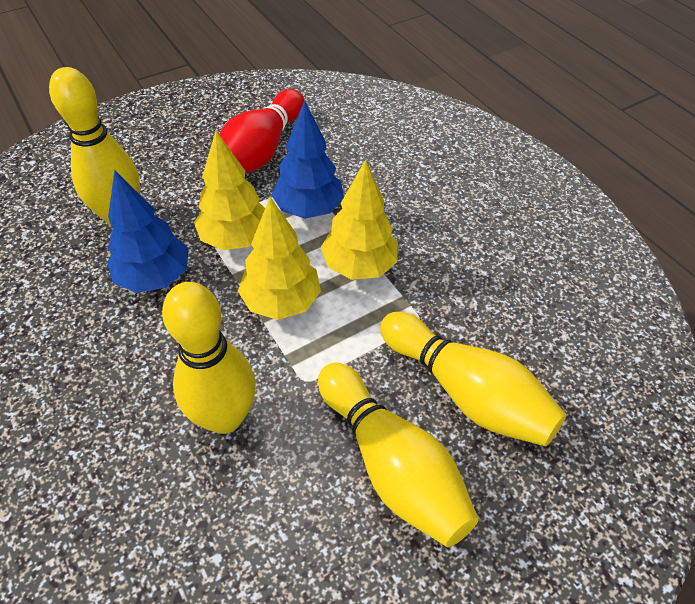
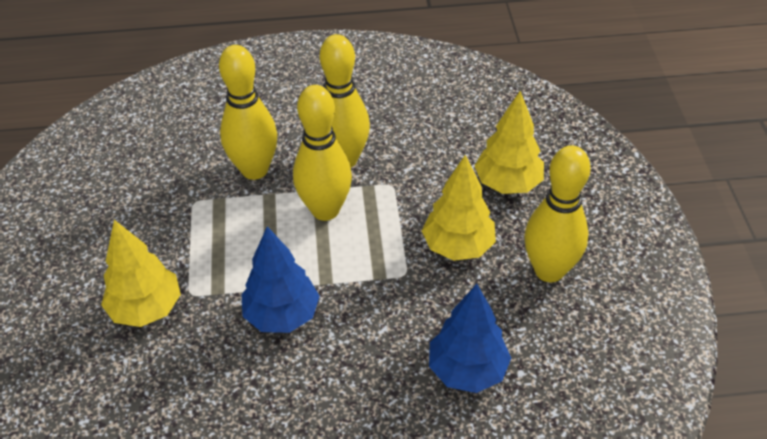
red bowling pin: 1 -> 0

